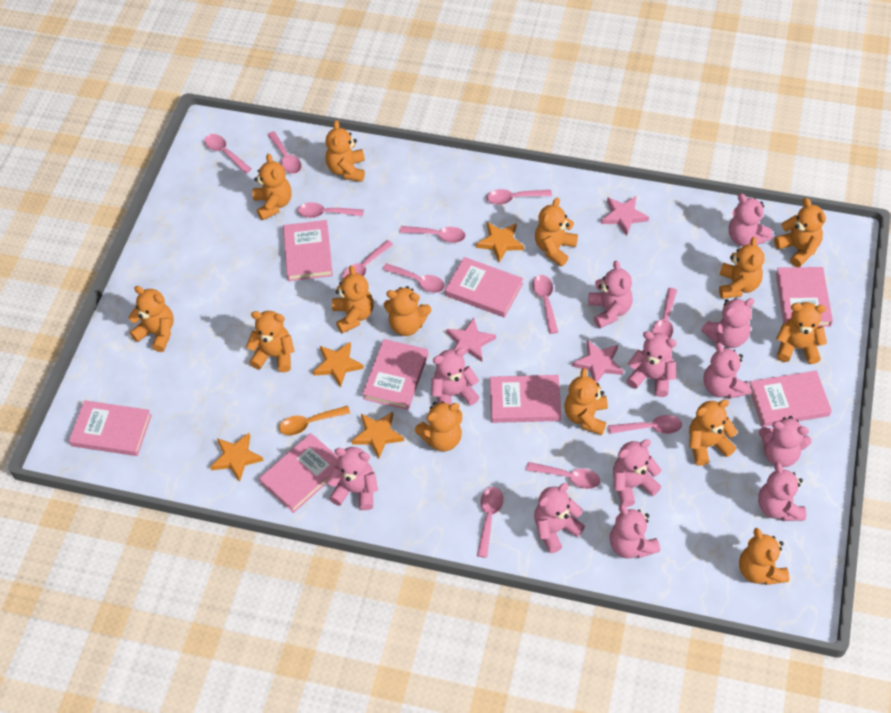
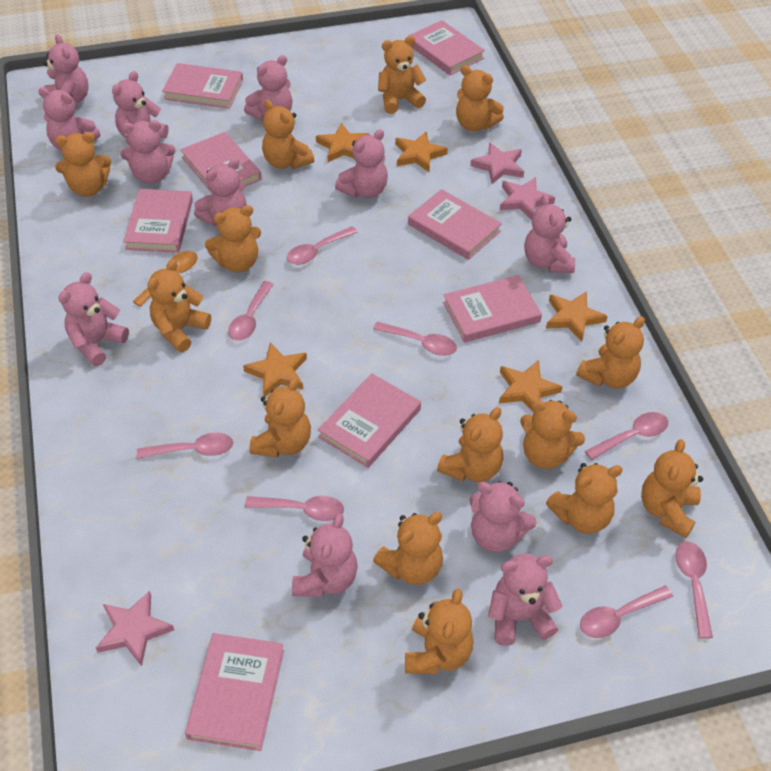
orange star: 4 -> 5
pink spoon: 12 -> 8

